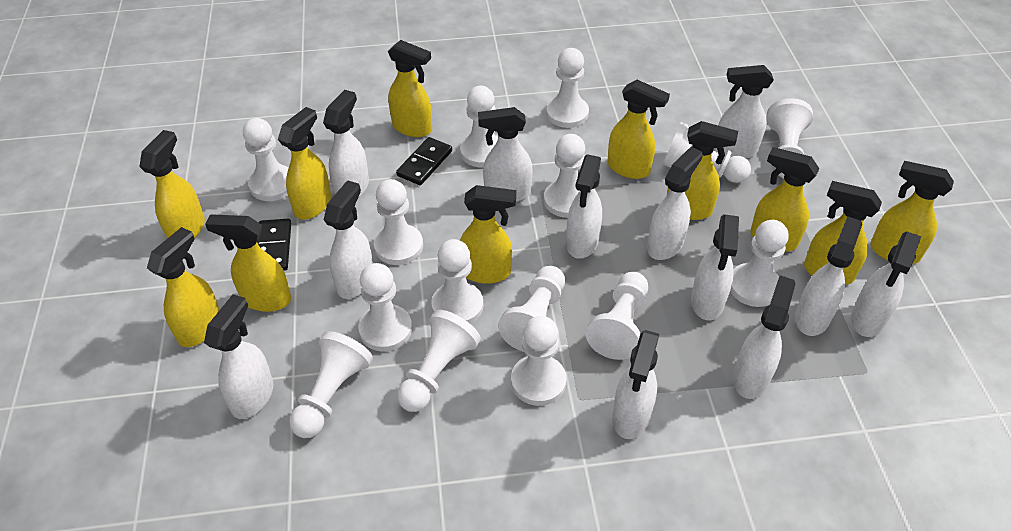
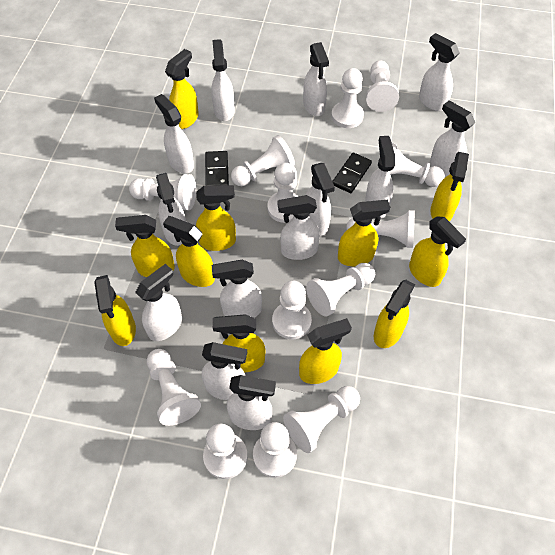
white pawn: 15 -> 13
white spray bottle: 12 -> 13

